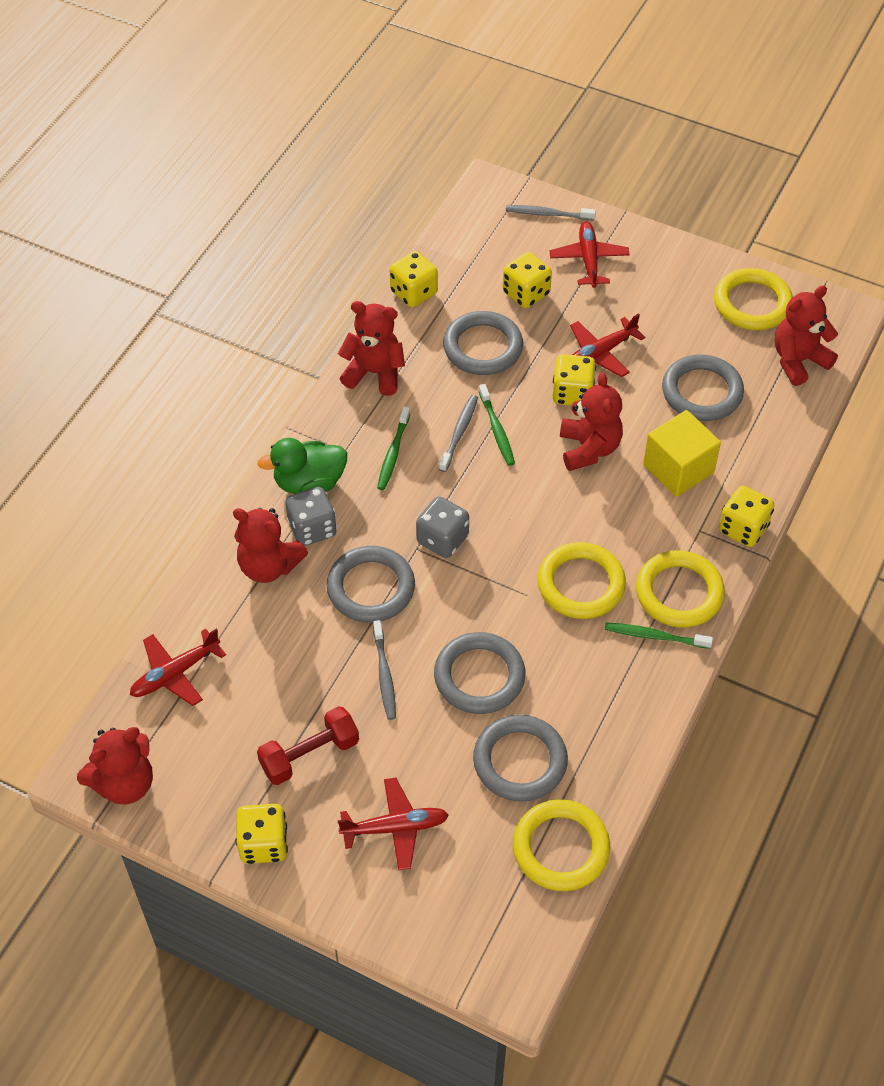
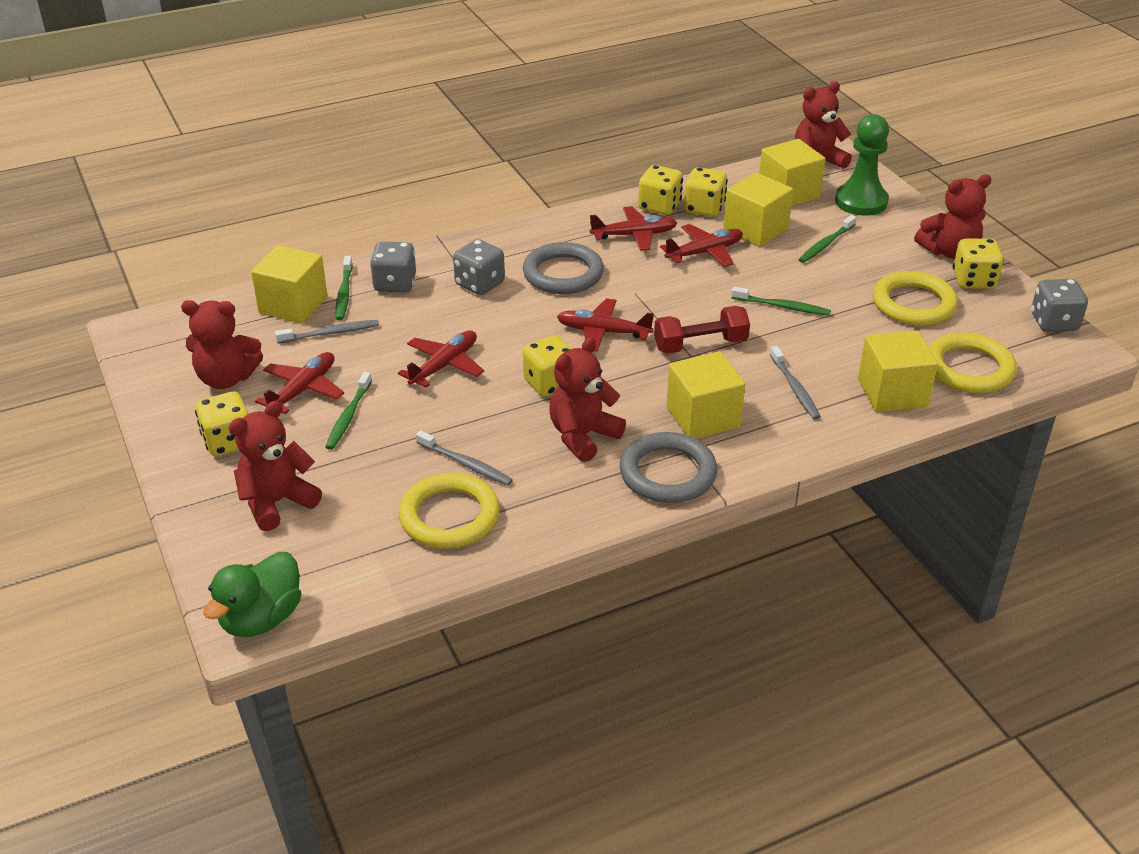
green pawn: 0 -> 1
green toothbrush: 3 -> 4
grey dice: 2 -> 3
grey ring: 5 -> 2
red plane: 4 -> 5
yellow cube: 1 -> 5
yellow ring: 4 -> 3

